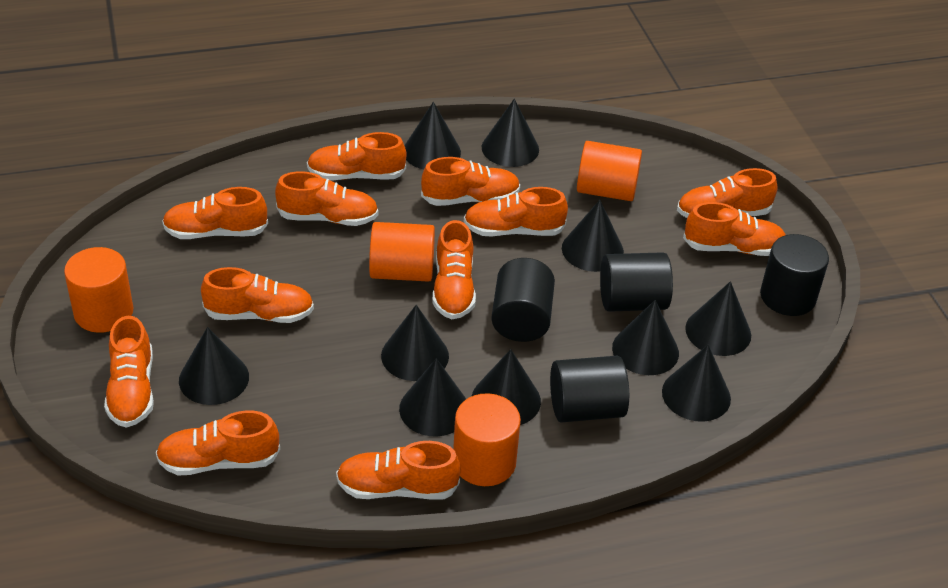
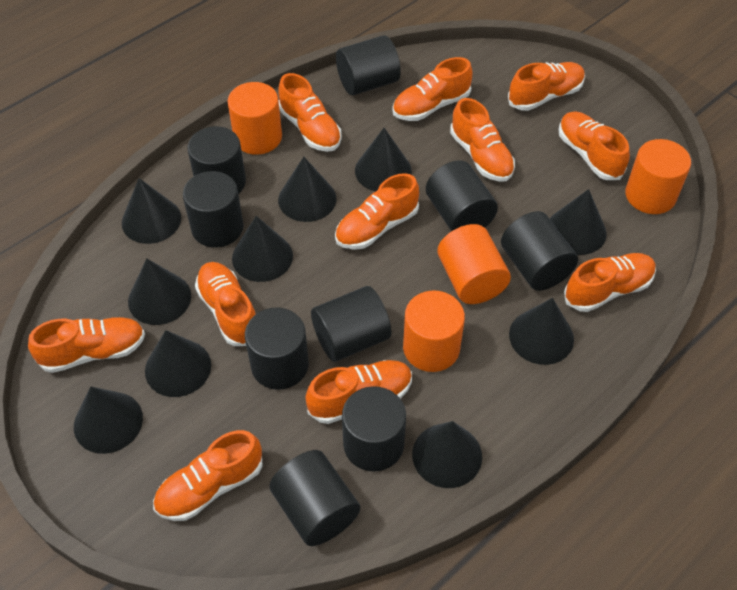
black cylinder: 4 -> 9
orange shoe: 12 -> 11

